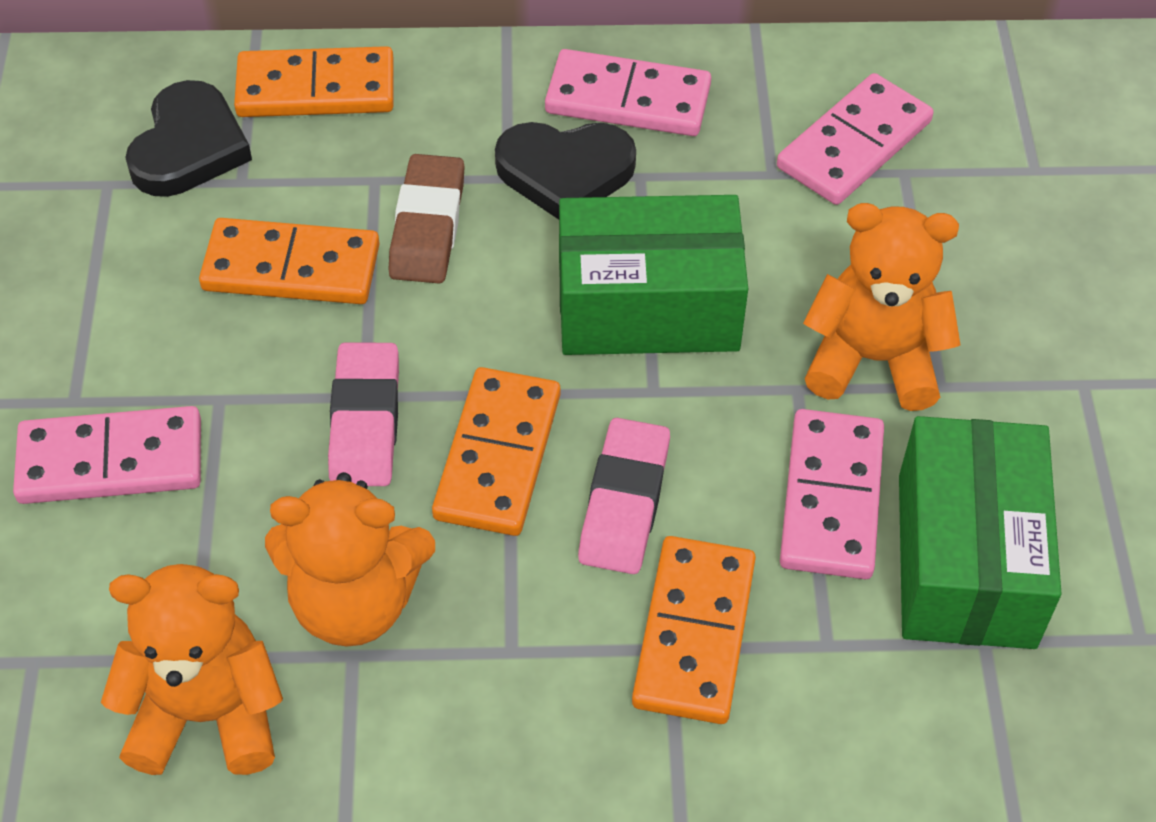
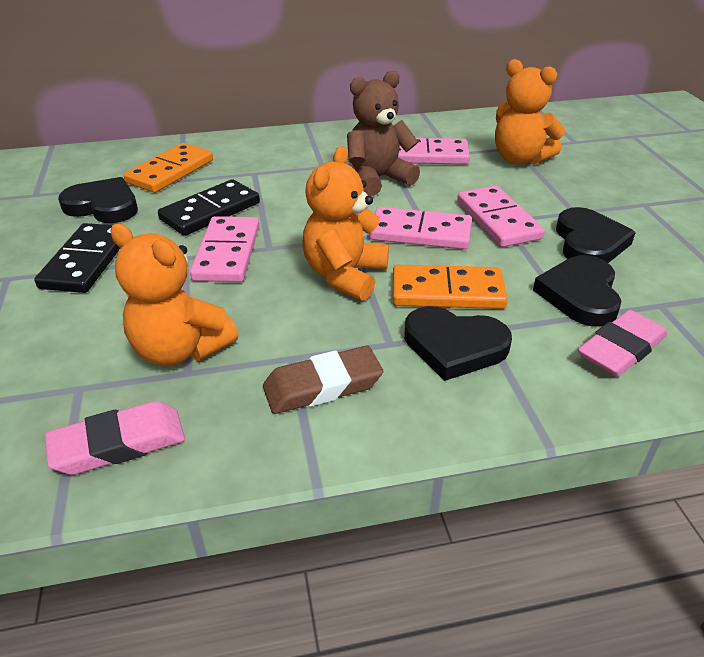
black domino: 0 -> 2
black heart: 2 -> 4
brown teddy bear: 0 -> 1
green box: 2 -> 0
orange domino: 4 -> 2

